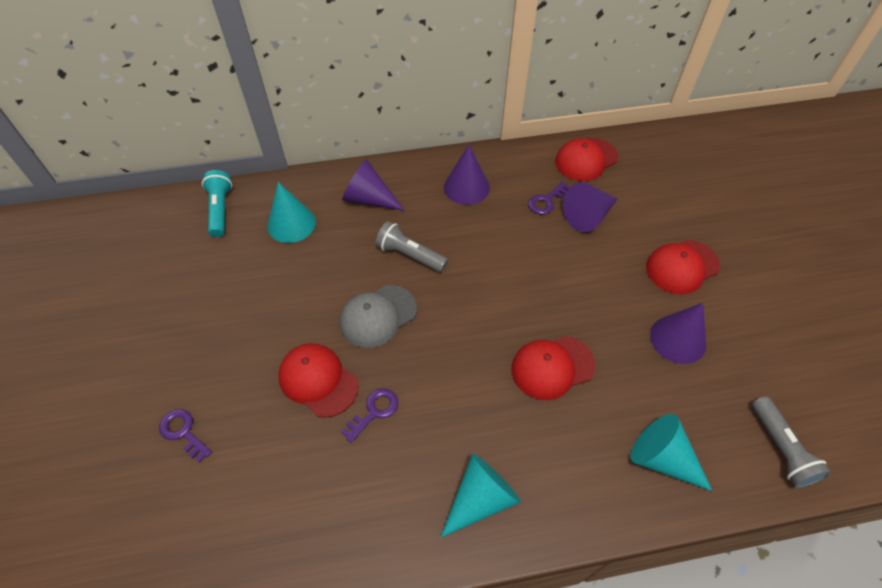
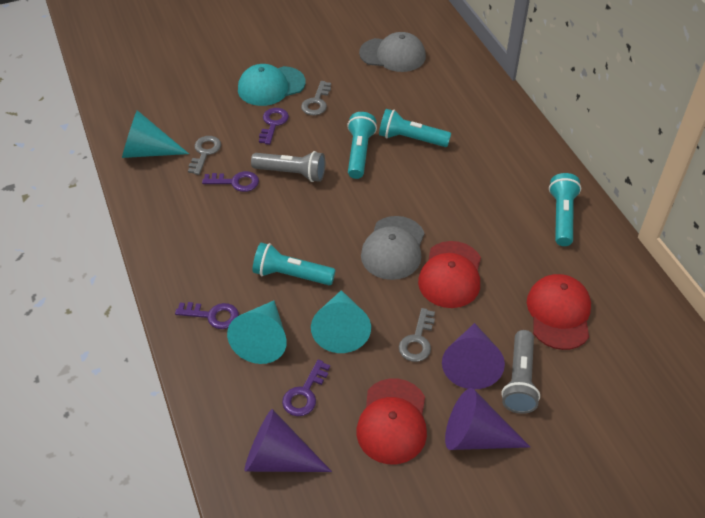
grey cap: 1 -> 2
grey key: 0 -> 3
purple cone: 4 -> 3
purple key: 3 -> 4
red cap: 4 -> 3
turquoise cap: 0 -> 1
turquoise flashlight: 1 -> 4

